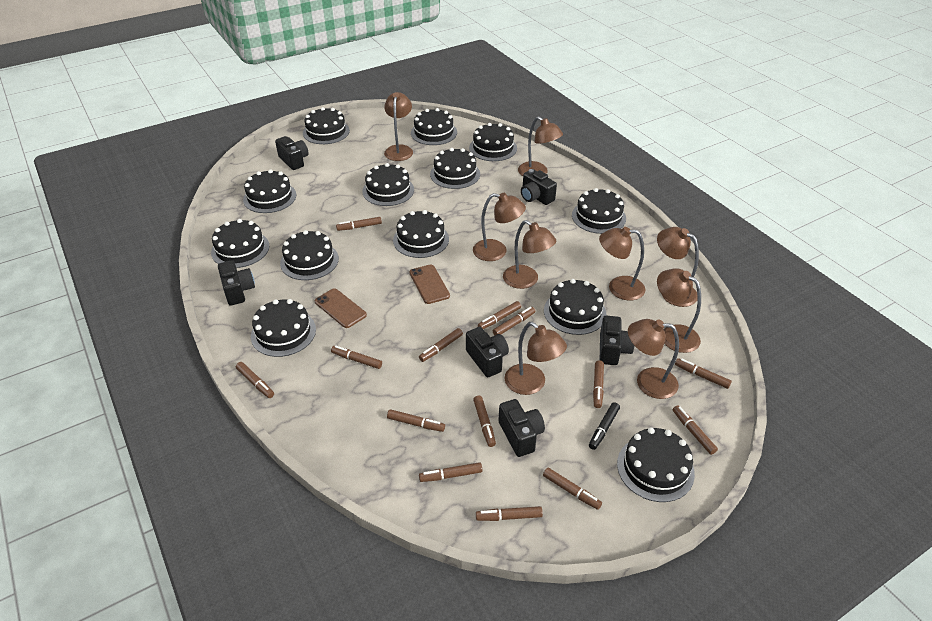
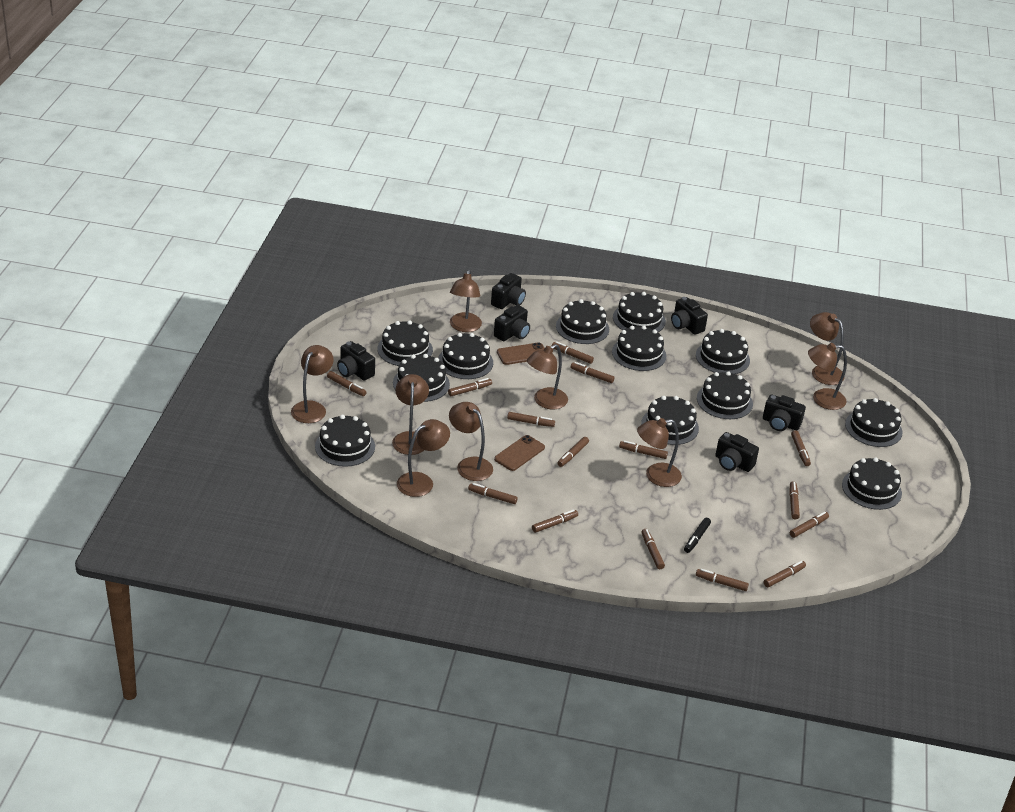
black cake: 13 -> 12
brown marker: 14 -> 15

